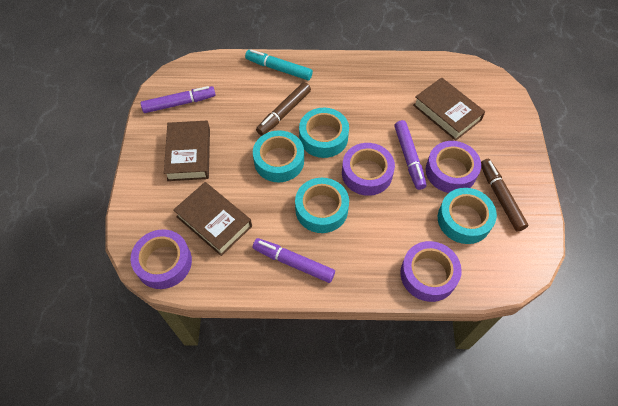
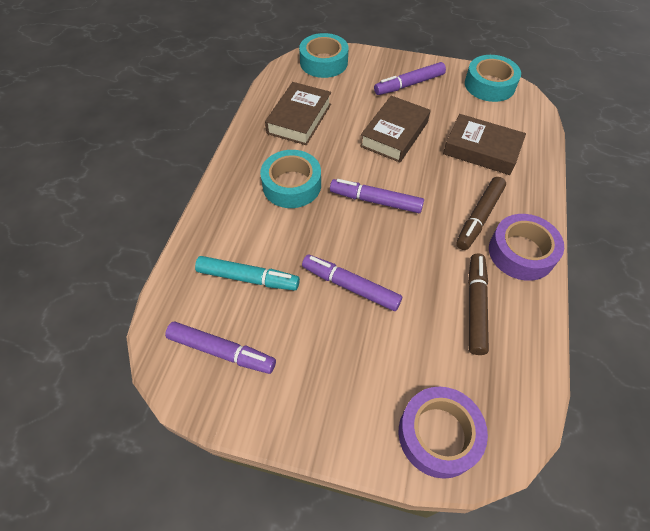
purple marker: 3 -> 4
purple tape: 4 -> 2
turquoise tape: 4 -> 3

